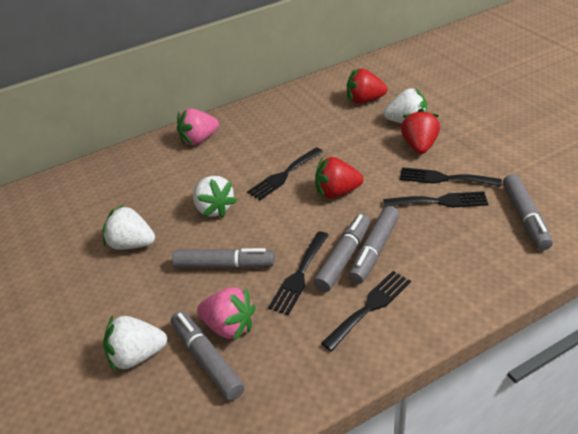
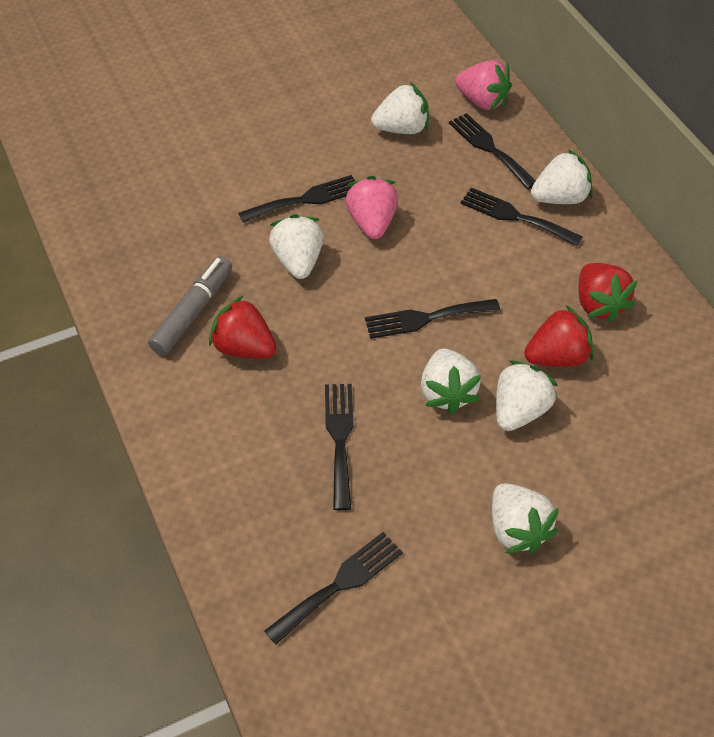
black fork: 5 -> 6
grey marker: 5 -> 1
white strawberry: 4 -> 6

